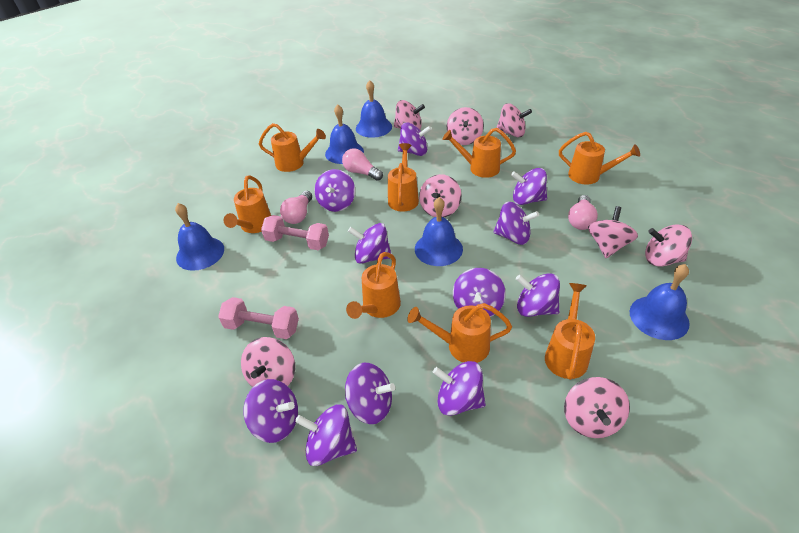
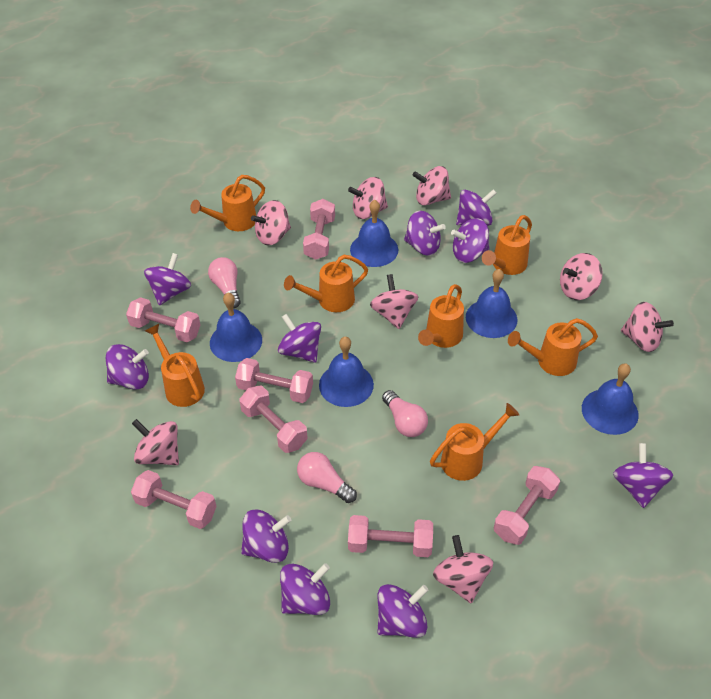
orange watering can: 8 -> 7
pink dumbbell: 2 -> 7
purple spinning top: 11 -> 10

